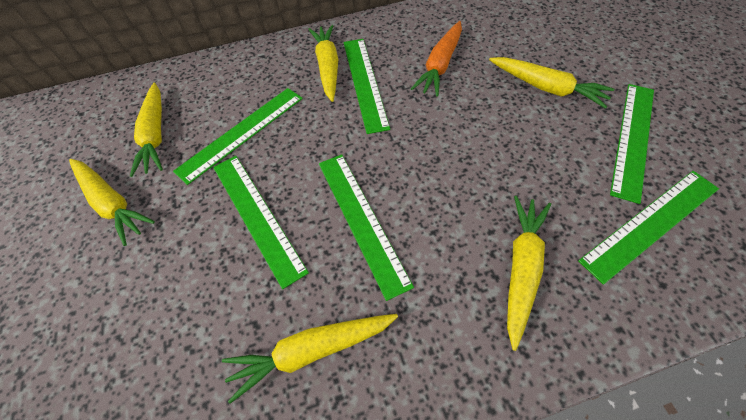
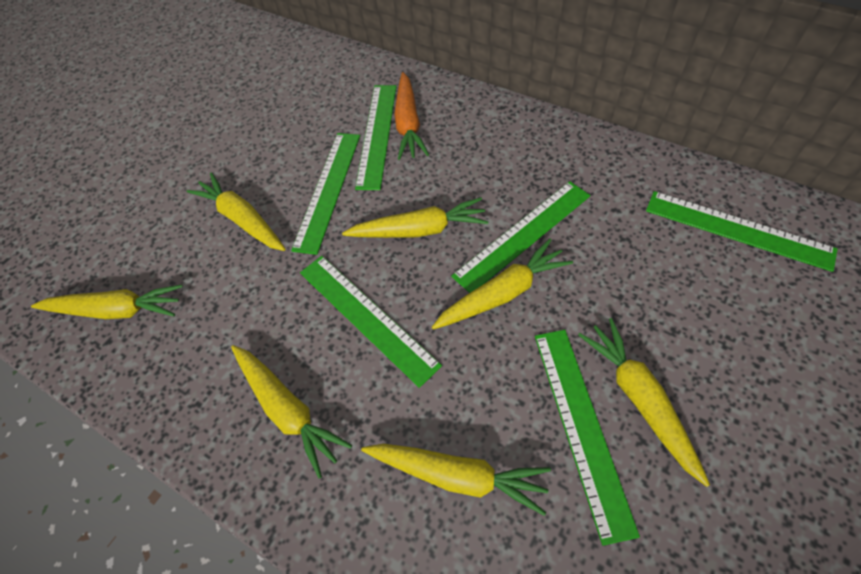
yellow carrot: 6 -> 7

